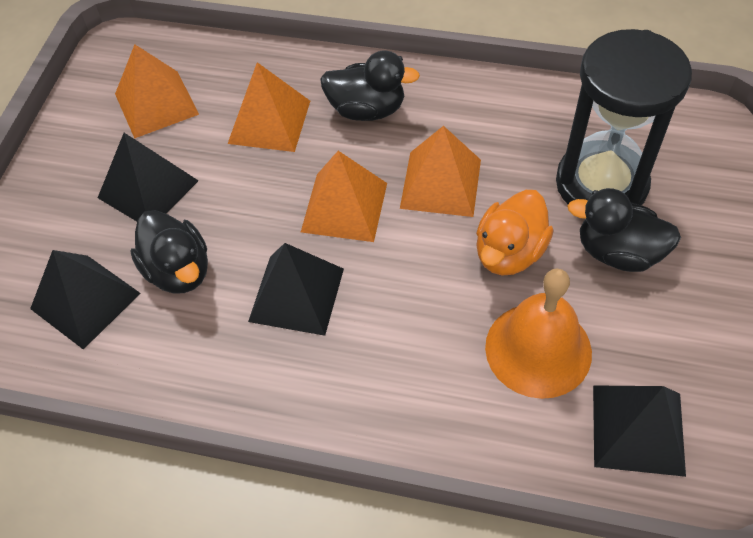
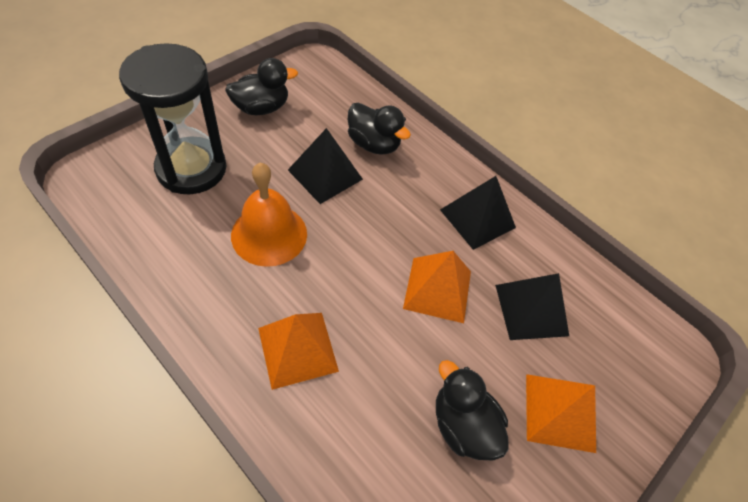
black pyramid: 4 -> 3
orange duck: 1 -> 0
orange pyramid: 4 -> 3

